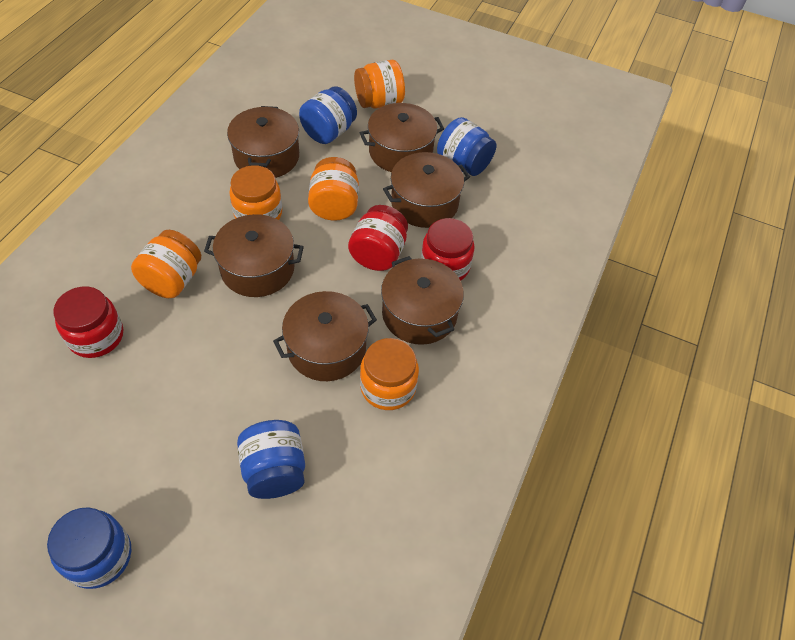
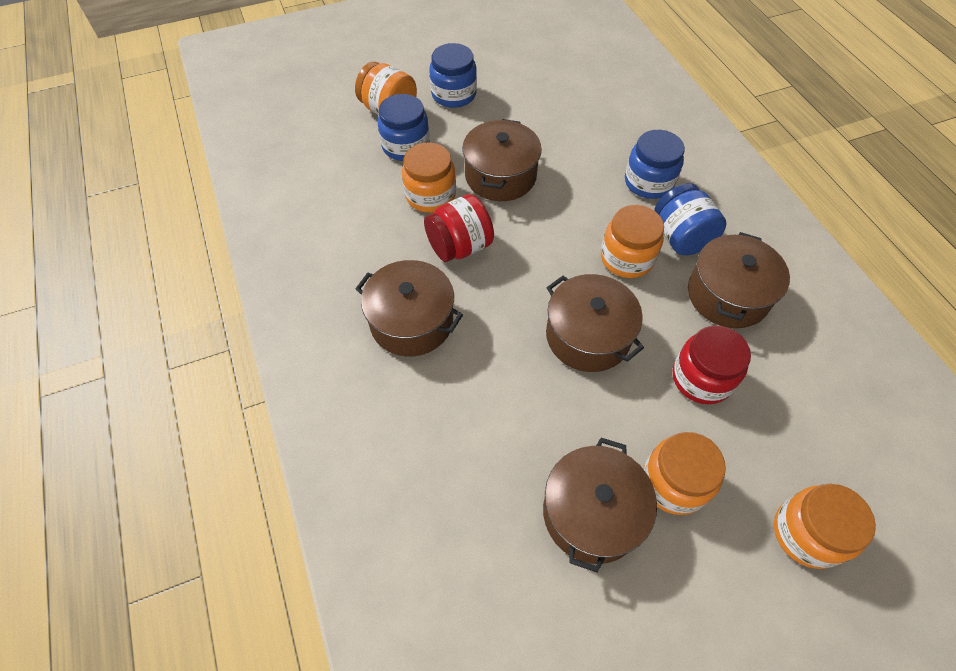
brown pot: 6 -> 5
red jar: 3 -> 2

